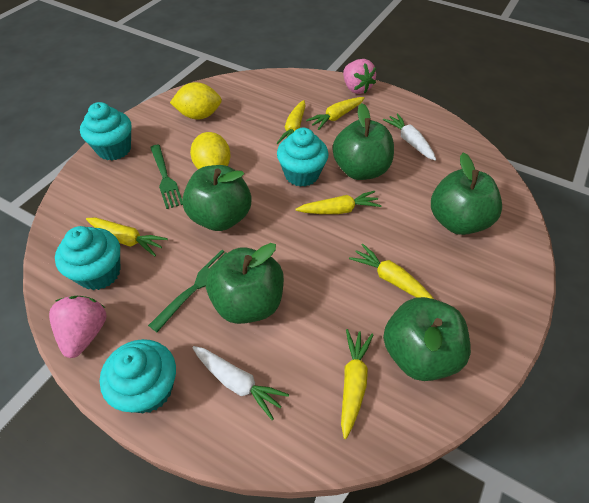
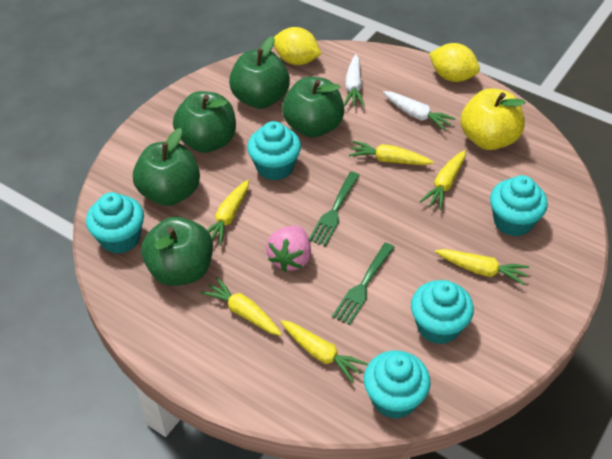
pink strawberry: 2 -> 1
turquoise cupcake: 4 -> 5
yellow apple: 0 -> 1

